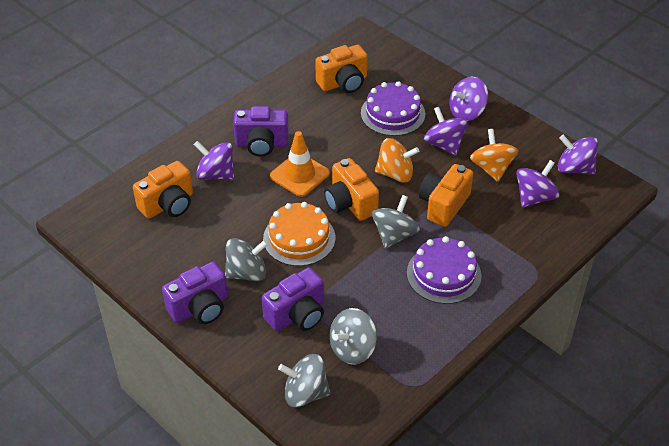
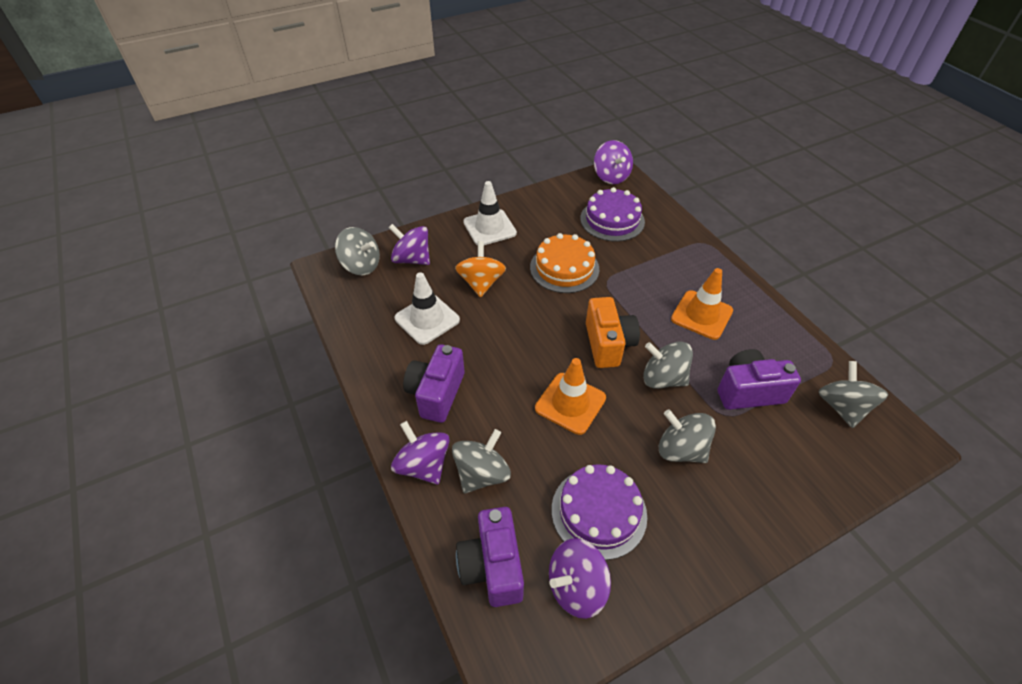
grey spinning top: 4 -> 5
orange camera: 4 -> 1
orange spinning top: 2 -> 1
orange traffic cone: 1 -> 2
purple spinning top: 5 -> 4
white traffic cone: 0 -> 2

